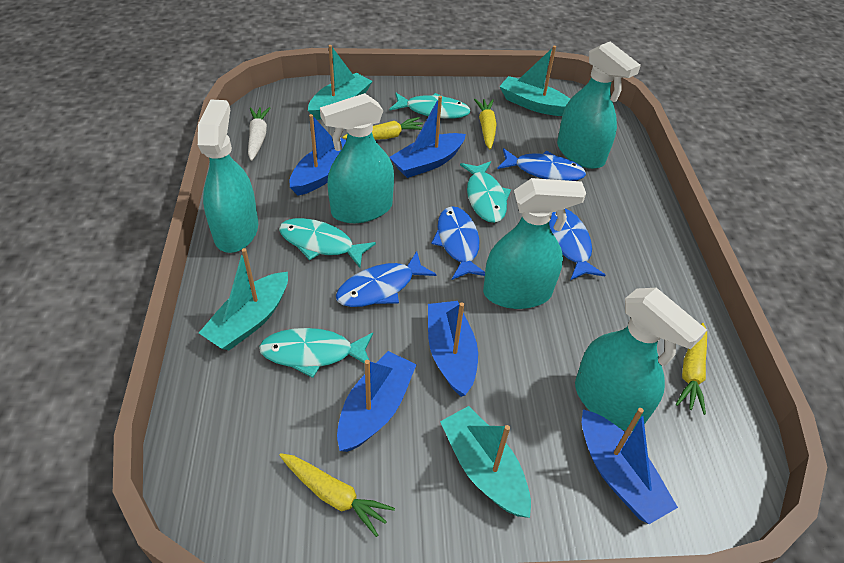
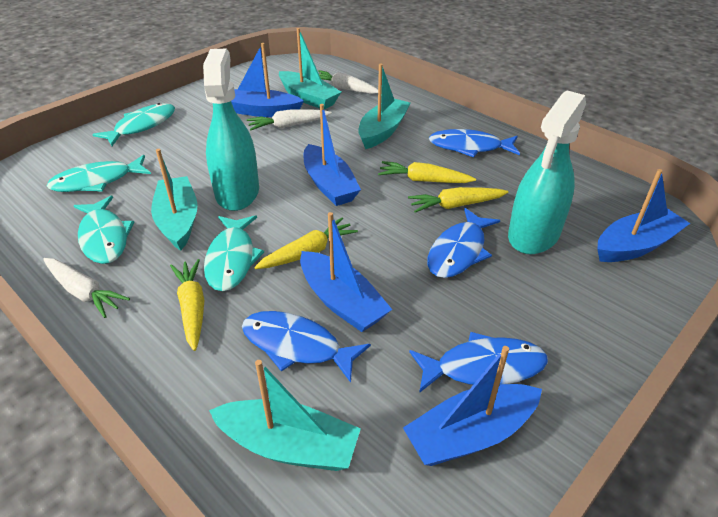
turquoise spray bottle: 5 -> 2
white carrot: 1 -> 3

